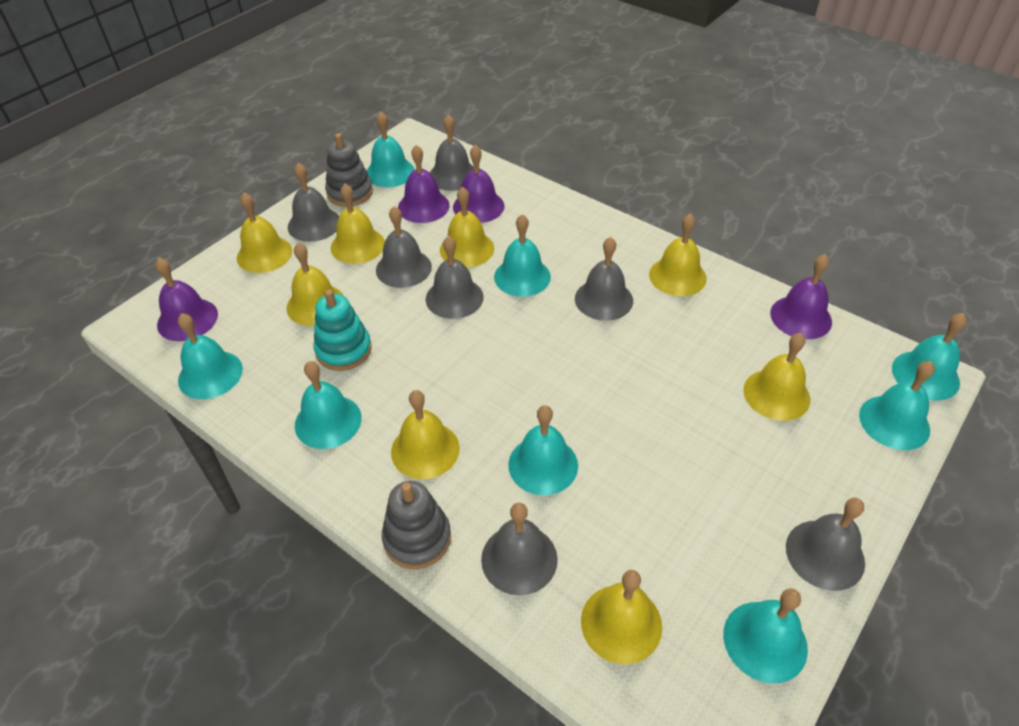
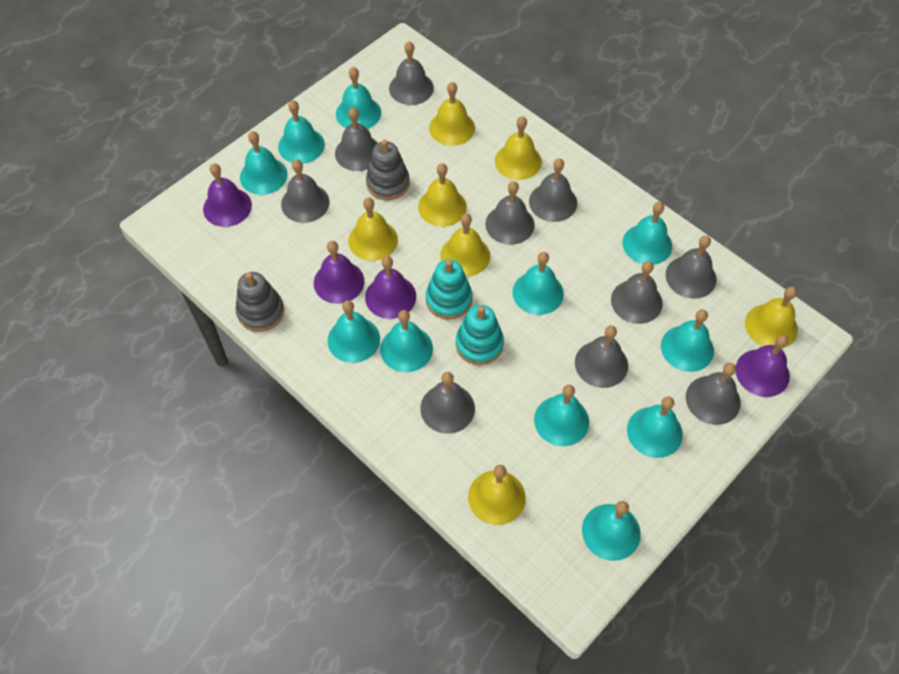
grey bell: 7 -> 10
turquoise bell: 8 -> 11
turquoise stacking toy: 1 -> 2
yellow bell: 8 -> 7

